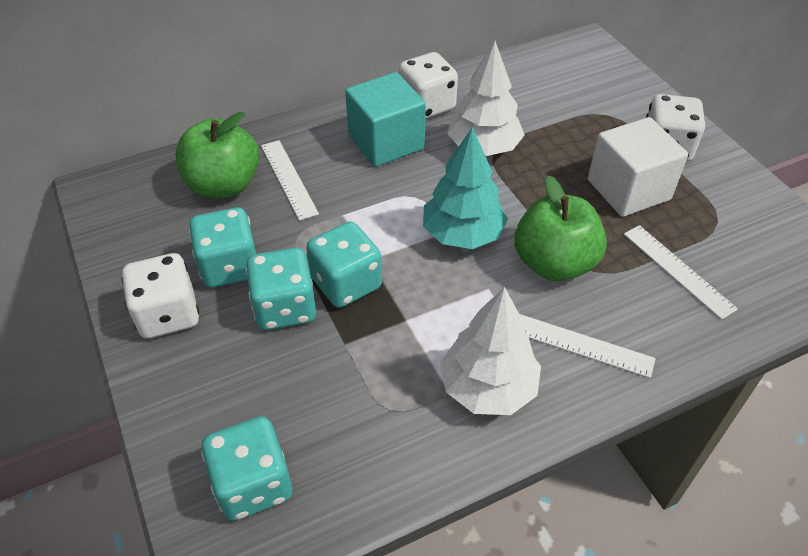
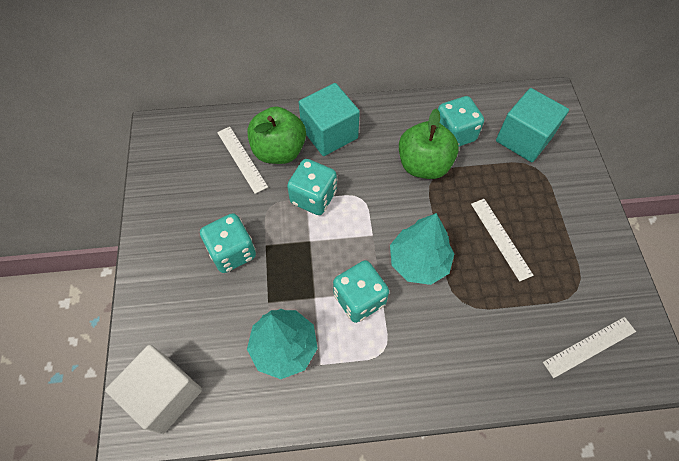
turquoise cube: 1 -> 2
turquoise tree: 1 -> 2
white dice: 3 -> 0
white tree: 2 -> 0

